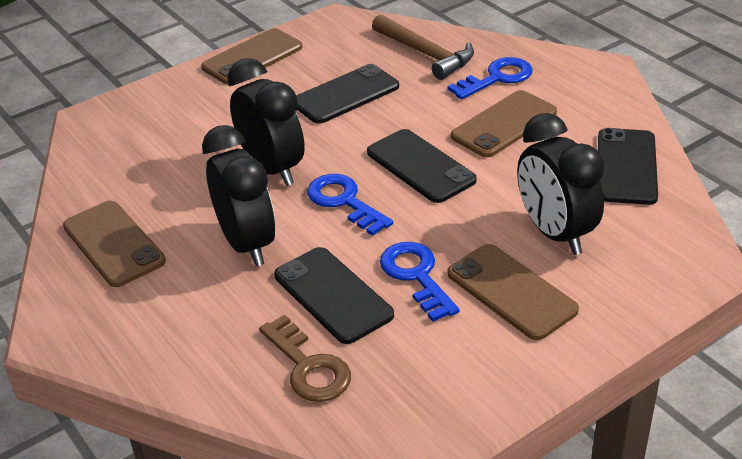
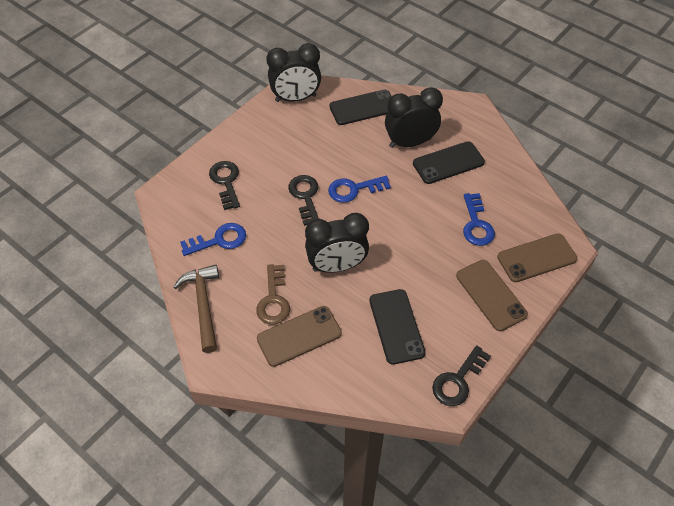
black key: 0 -> 3
black phone: 4 -> 3
brown phone: 4 -> 3

